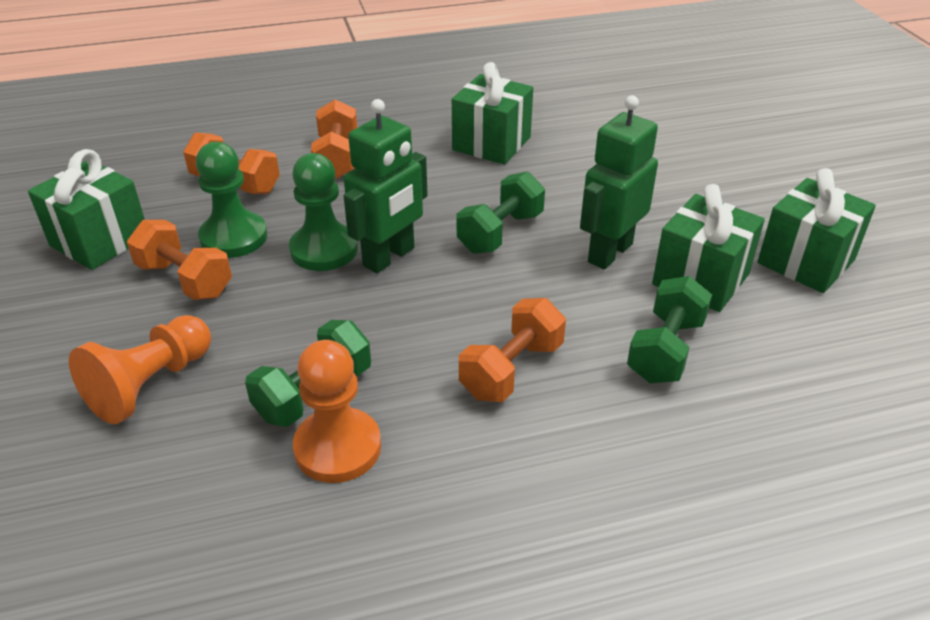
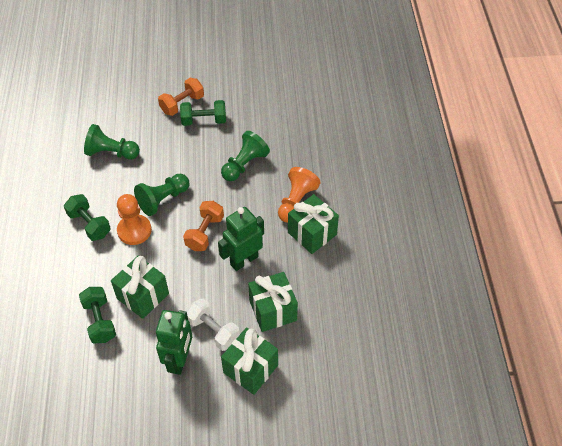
green pawn: 2 -> 3
orange dumbbell: 4 -> 2
white dumbbell: 0 -> 1

